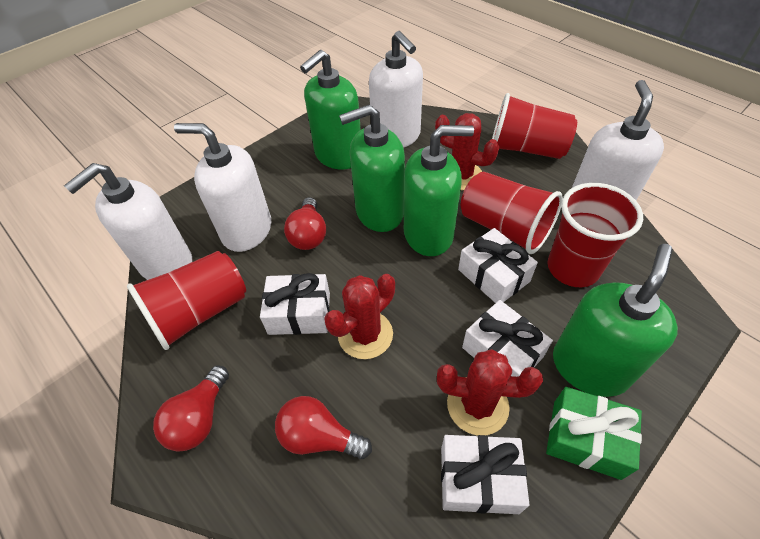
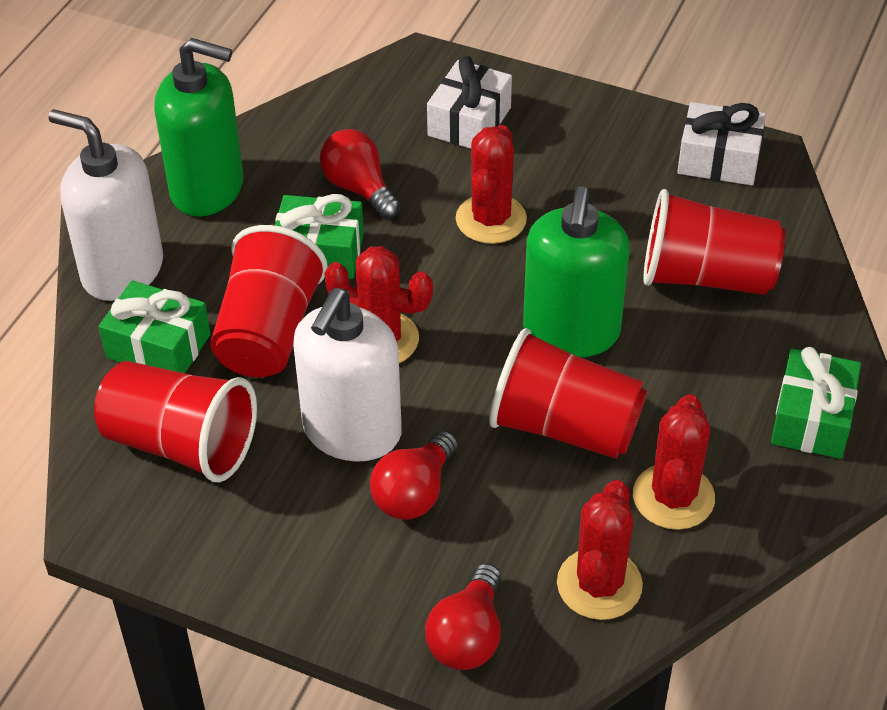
green gift: 1 -> 3
green soap dispenser: 4 -> 2
red cactus: 3 -> 4
white gift: 4 -> 2
white soap dispenser: 4 -> 2

